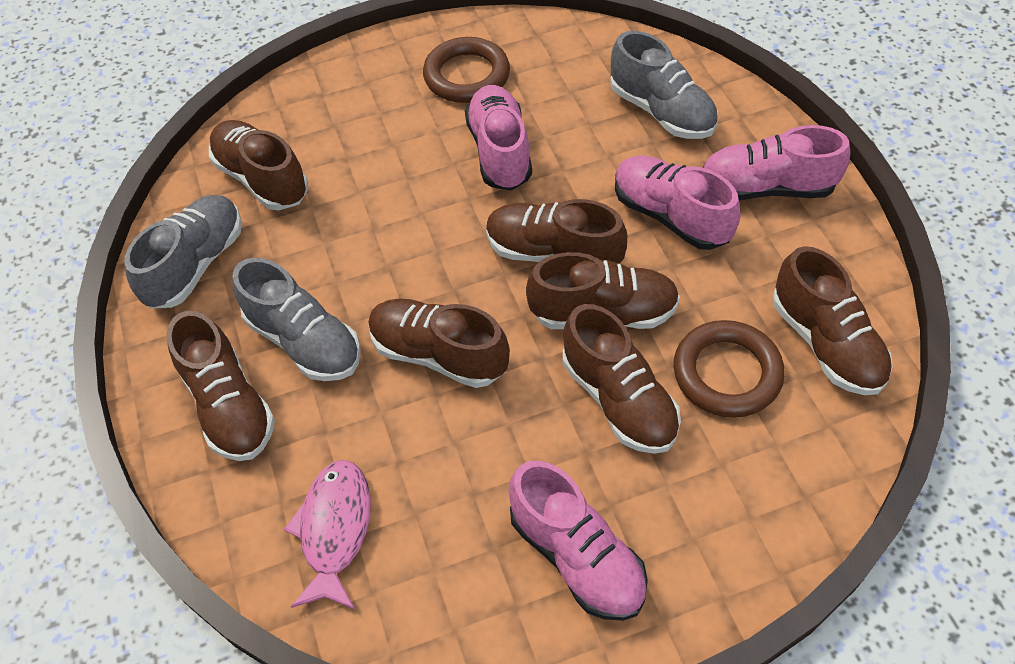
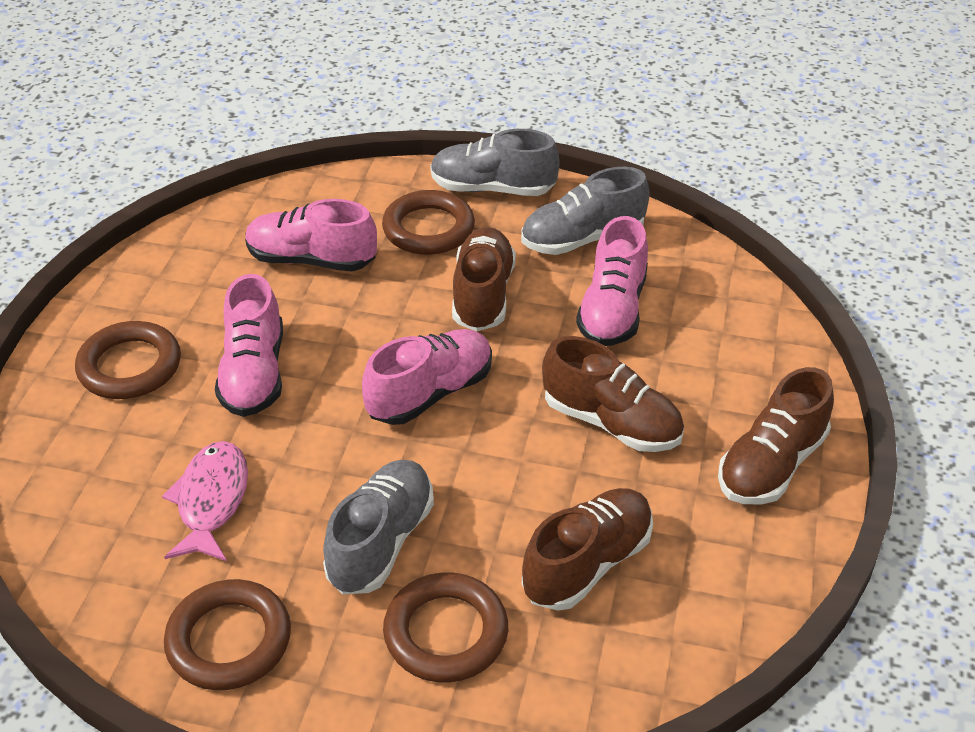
brown ring: 2 -> 4
brown shoe: 7 -> 4

